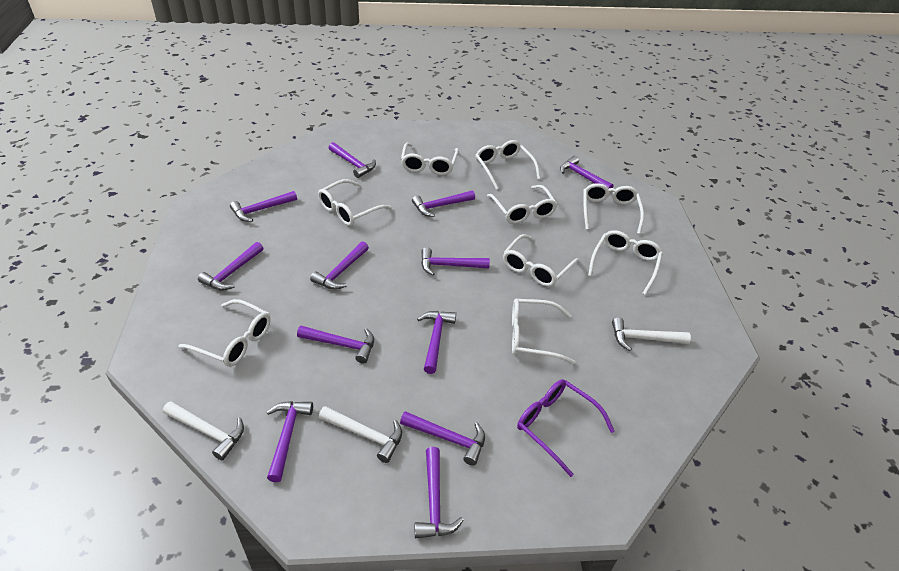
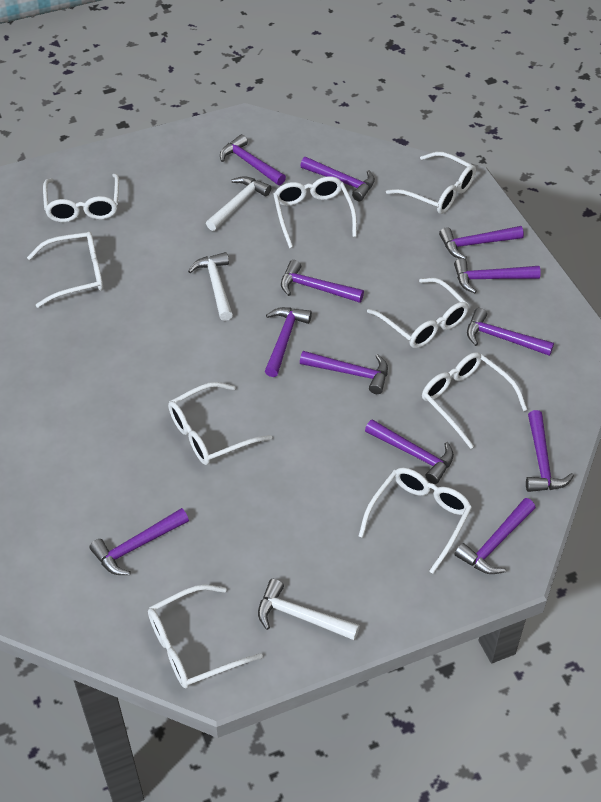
purple glasses: 1 -> 0

